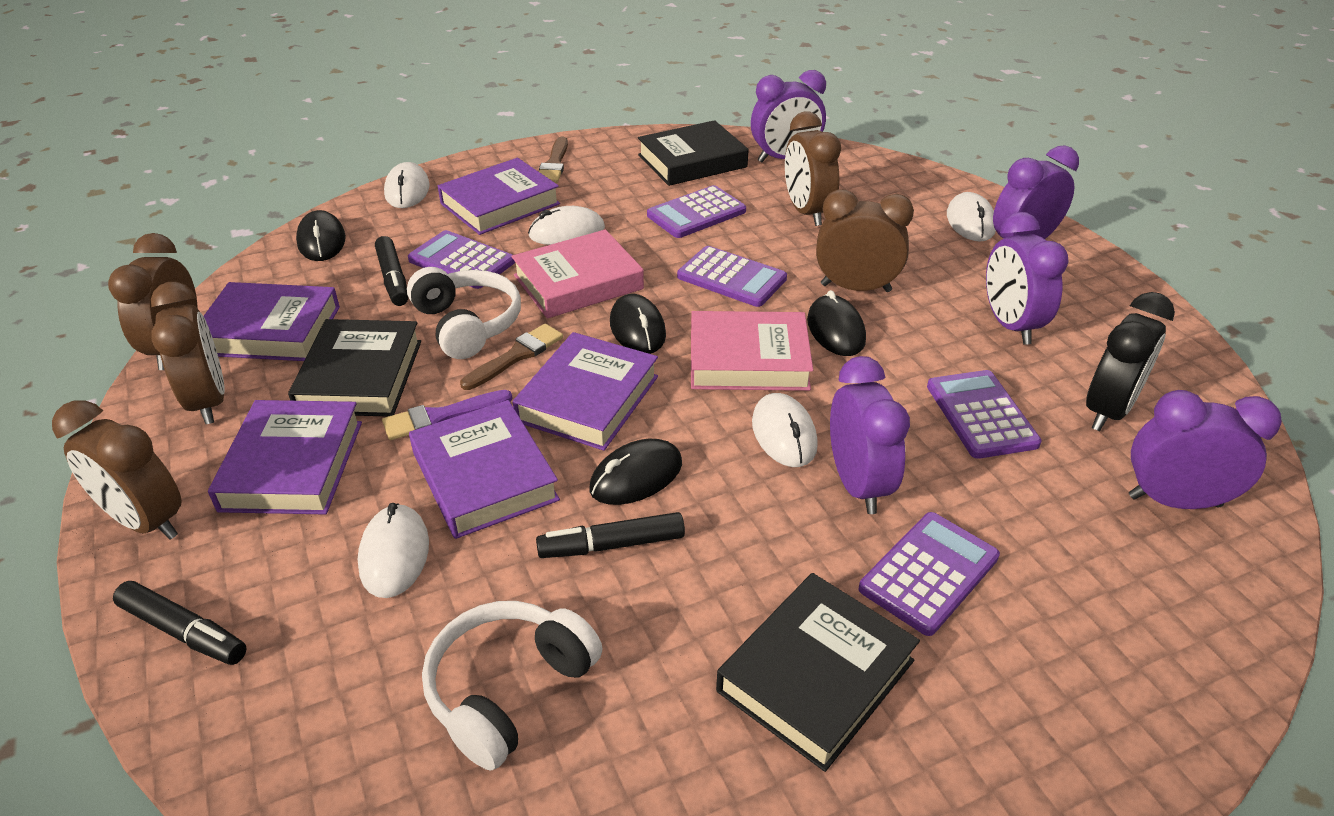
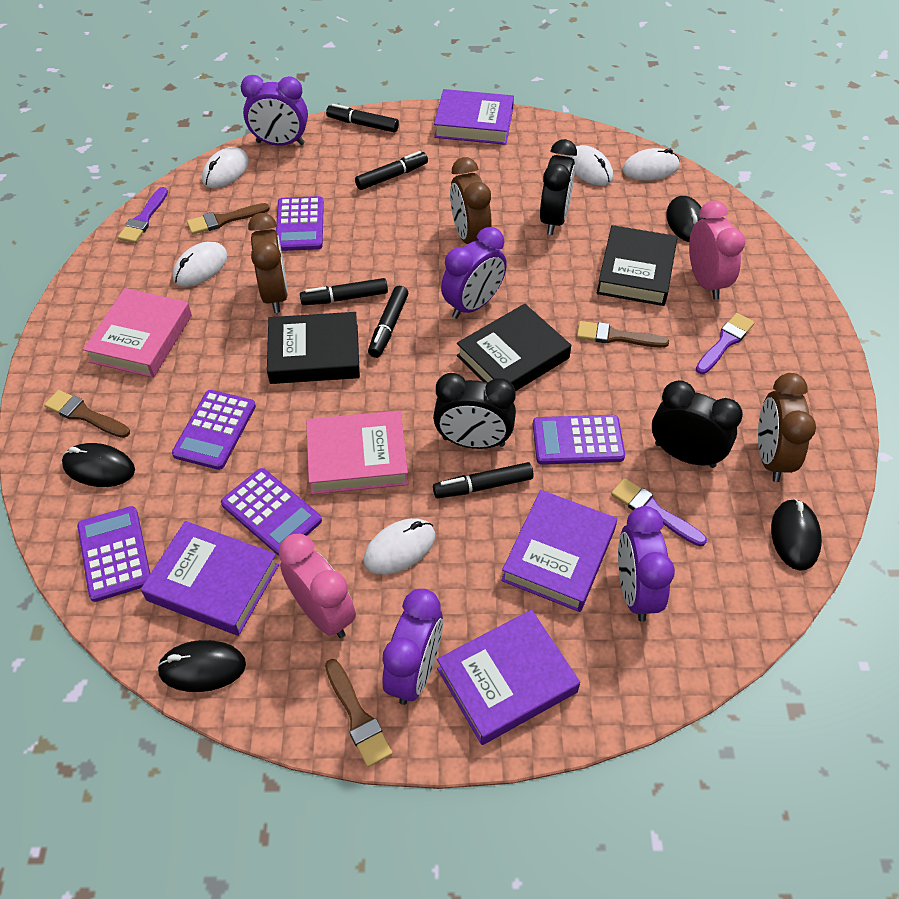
black clock: 1 -> 3
black marker: 3 -> 5
brown brush: 2 -> 4
brown clock: 5 -> 3
pink clock: 0 -> 2
purple book: 5 -> 4
purple brush: 1 -> 3
purple clock: 5 -> 4
white headphones: 2 -> 0

